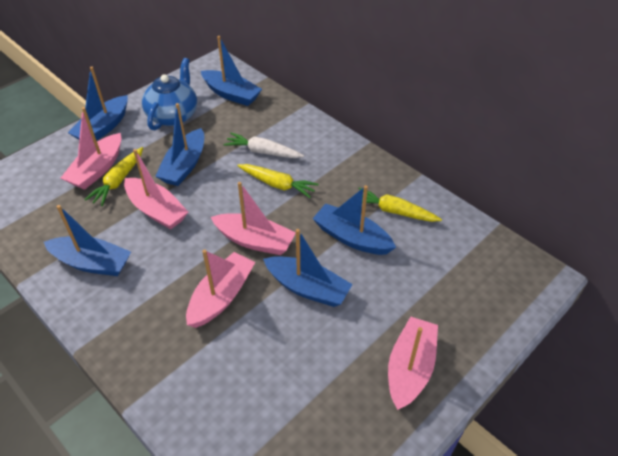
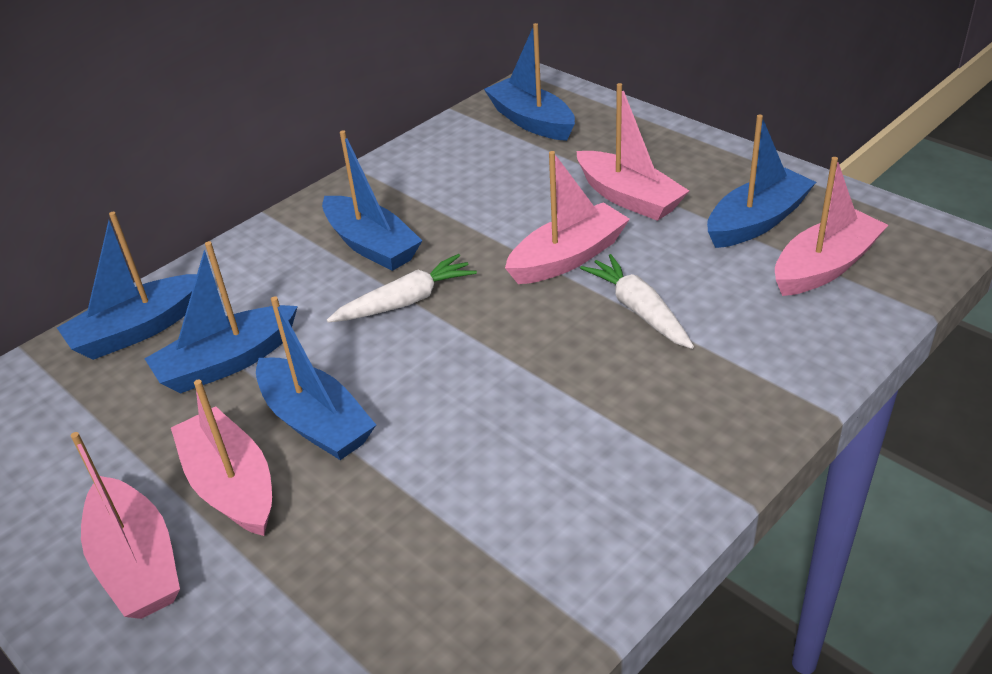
blue teapot: 1 -> 0
white carrot: 1 -> 2
yellow carrot: 3 -> 0

